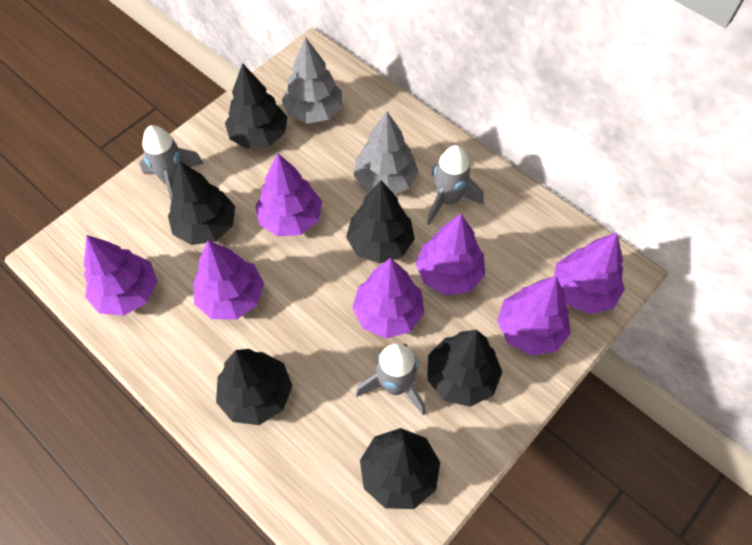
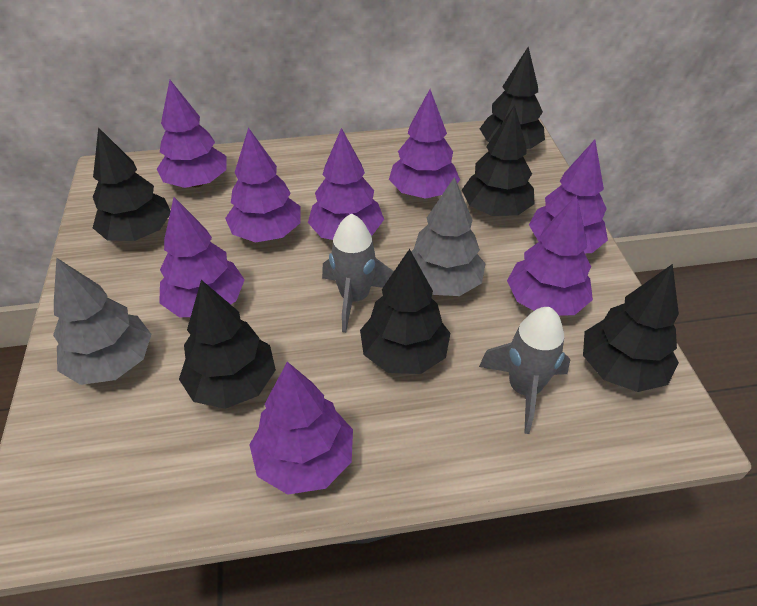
grey rocket: 3 -> 2
purple tree: 7 -> 8

